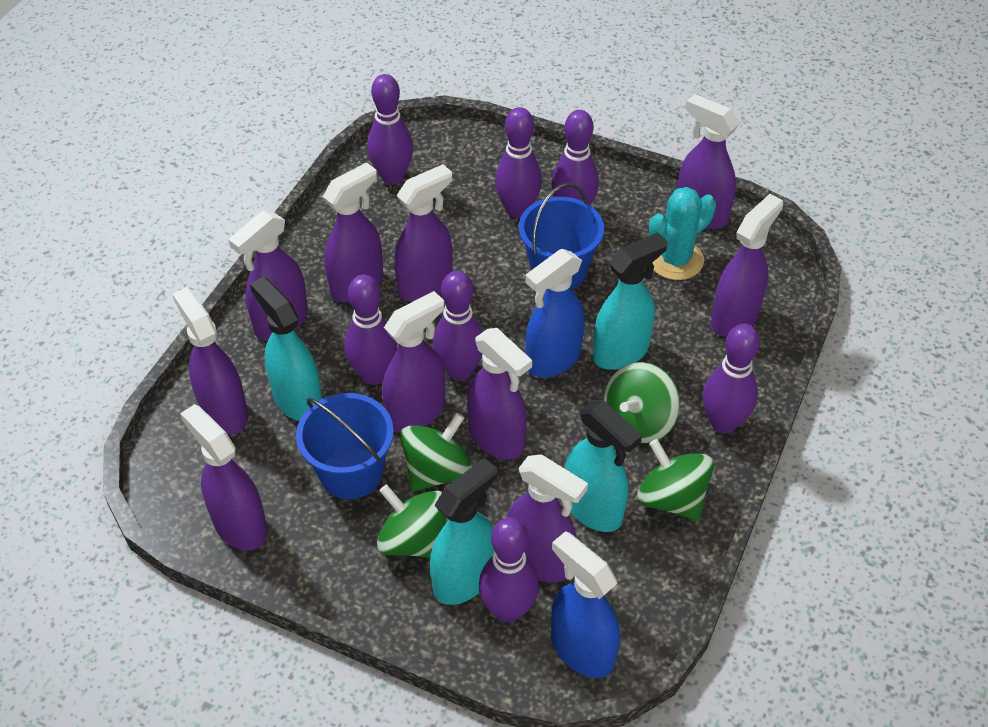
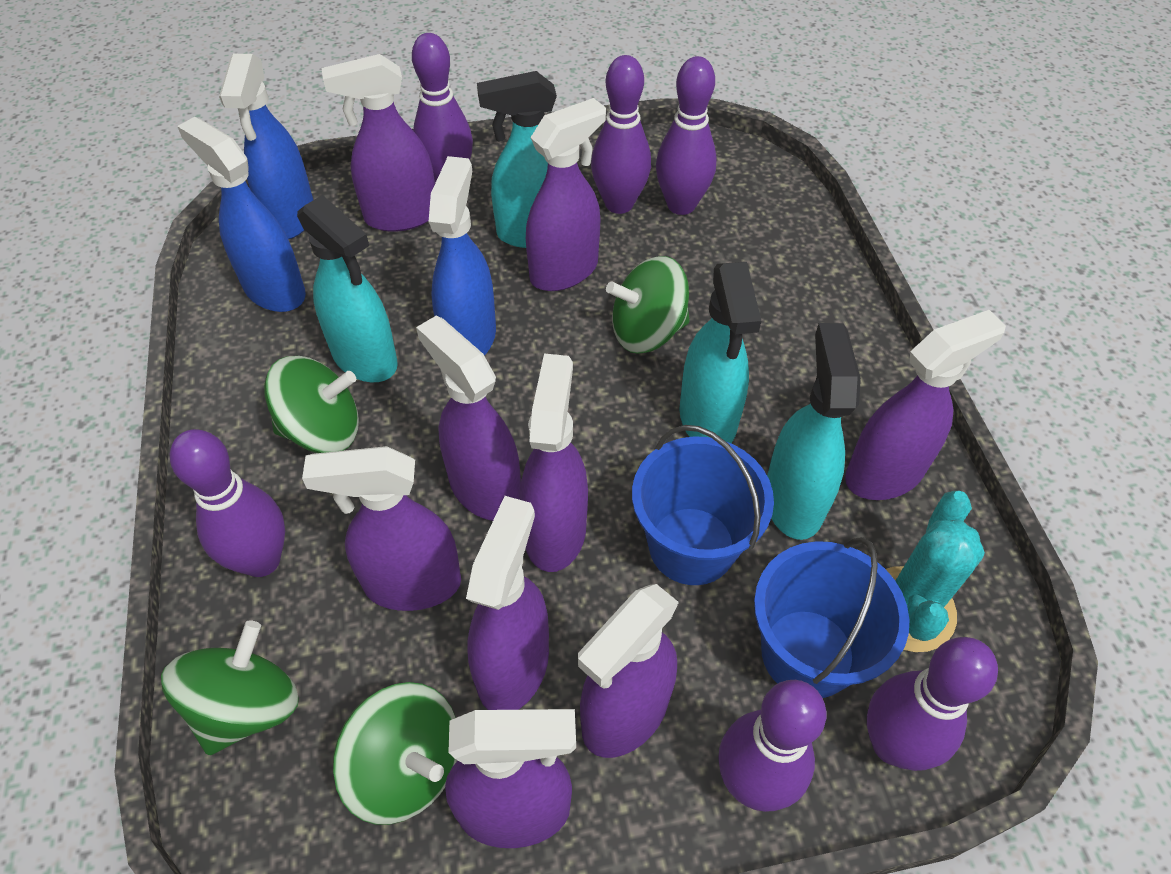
blue spray bottle: 2 -> 3
purple bowling pin: 7 -> 6
purple spray bottle: 10 -> 9

